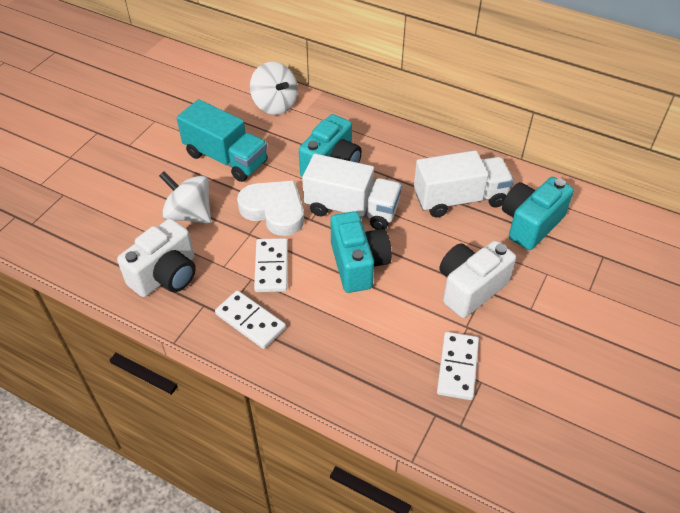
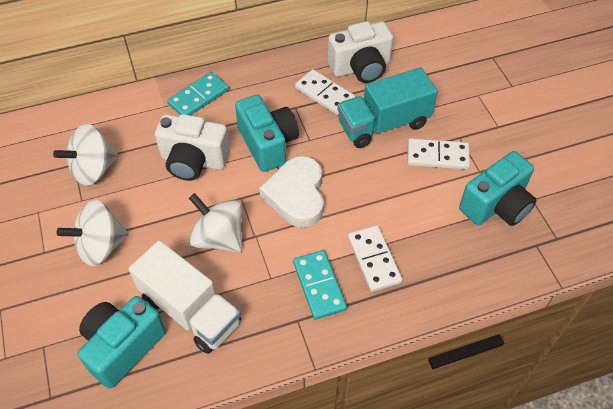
turquoise domino: 0 -> 2
white spinning top: 2 -> 3
white truck: 2 -> 1

